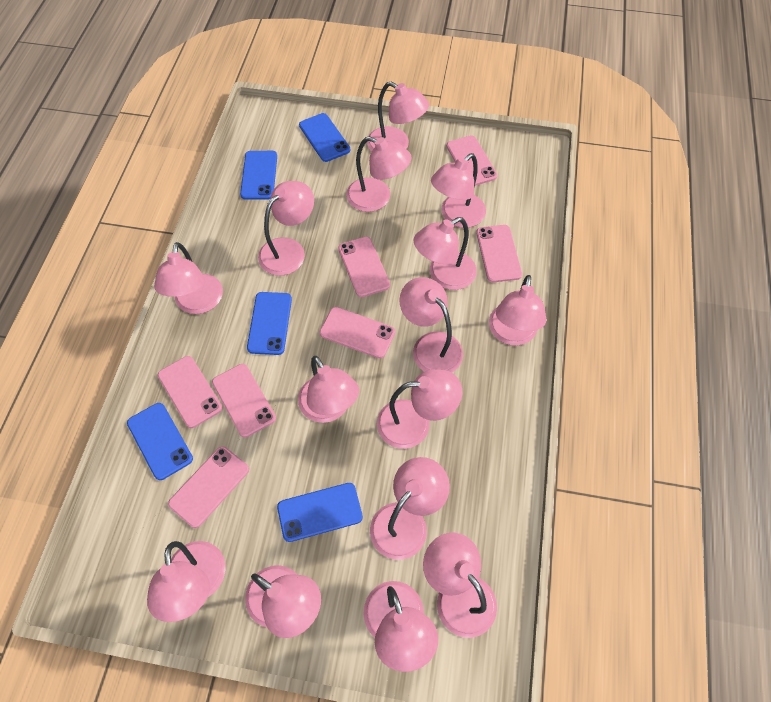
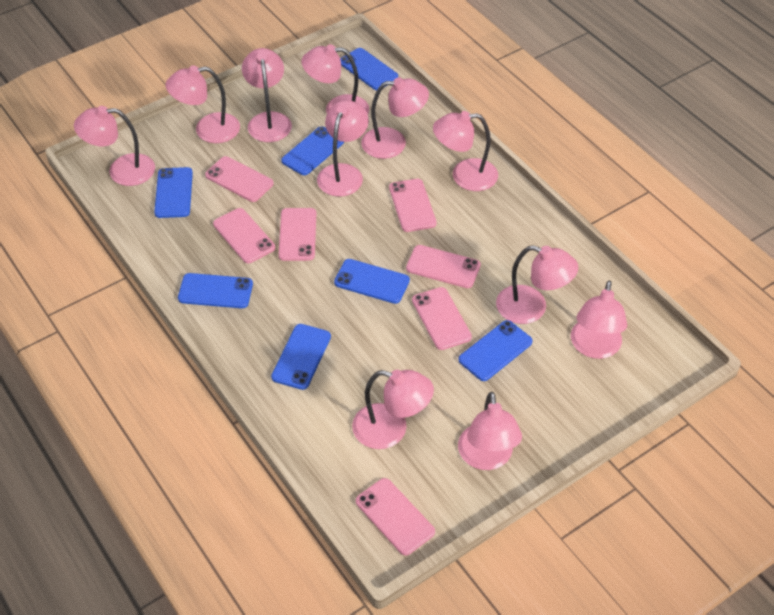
blue phone: 5 -> 7
pink lamp: 15 -> 11

